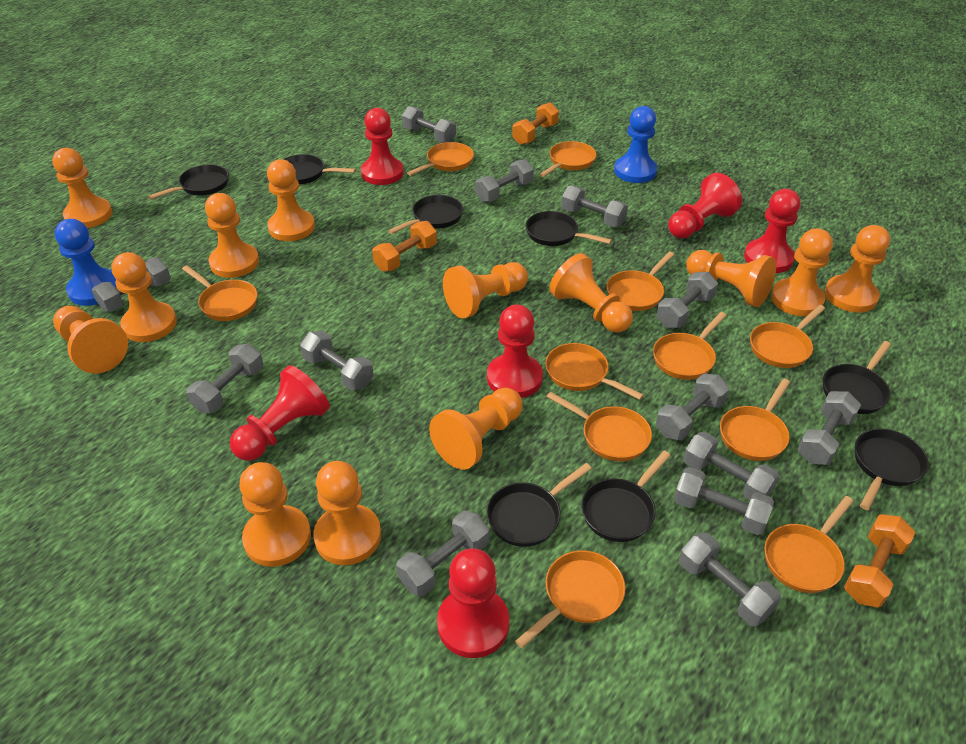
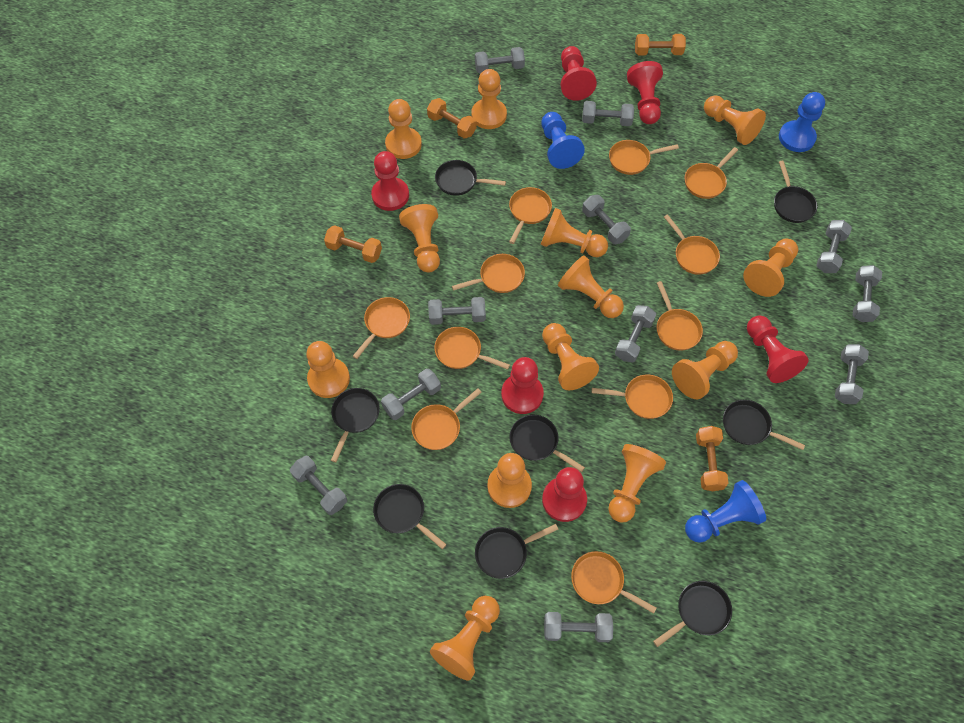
blue pawn: 2 -> 3
grey dumbbell: 13 -> 11
orange dumbbell: 3 -> 4

